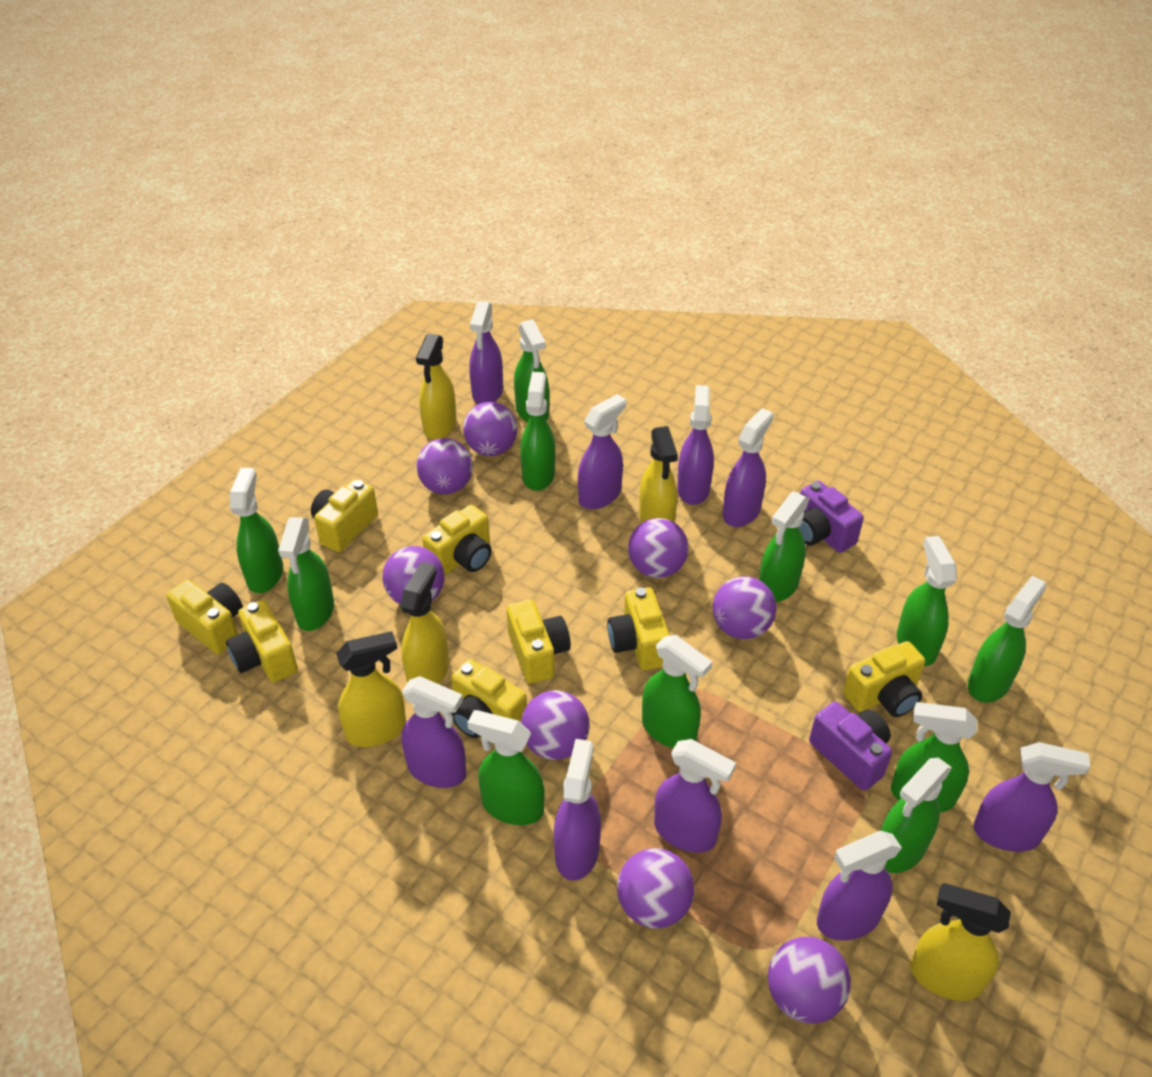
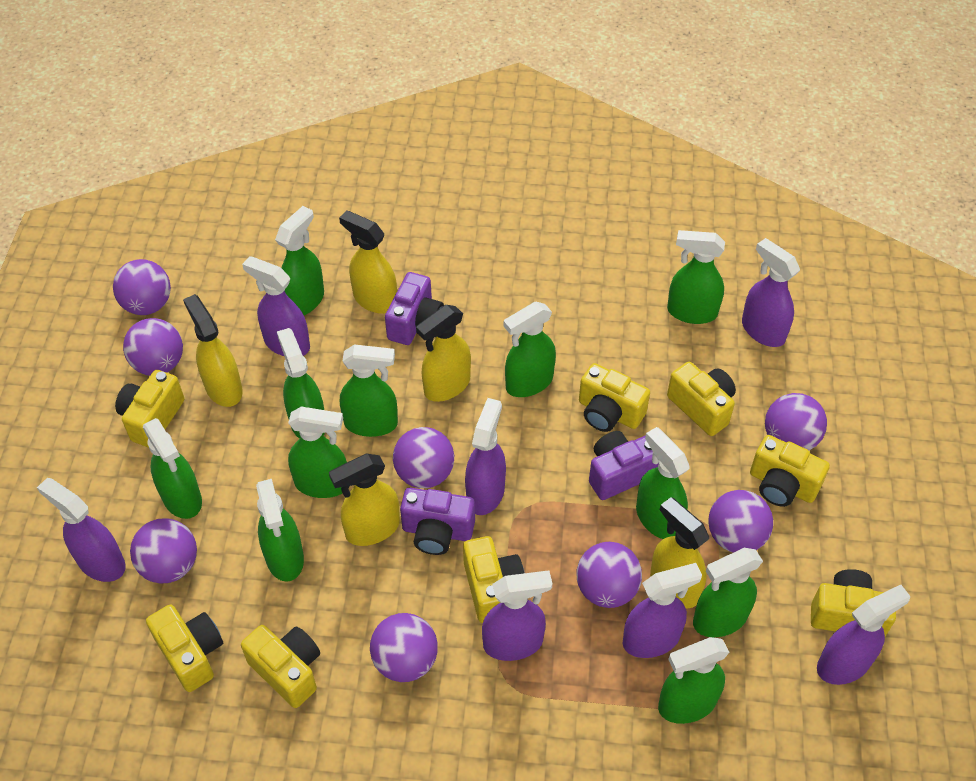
purple camera: 2 -> 3
purple spray bottle: 9 -> 7

